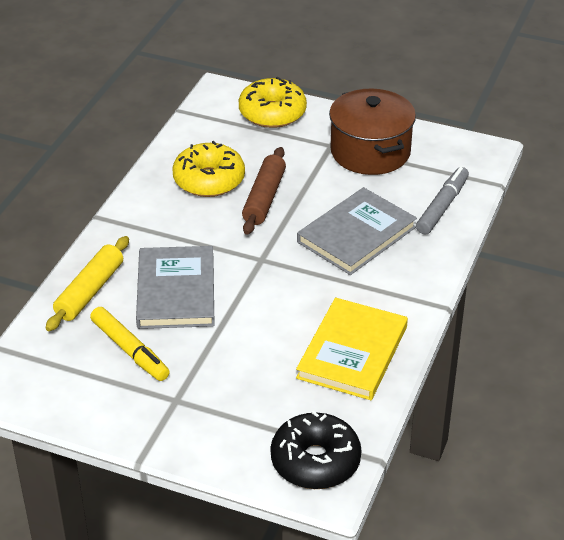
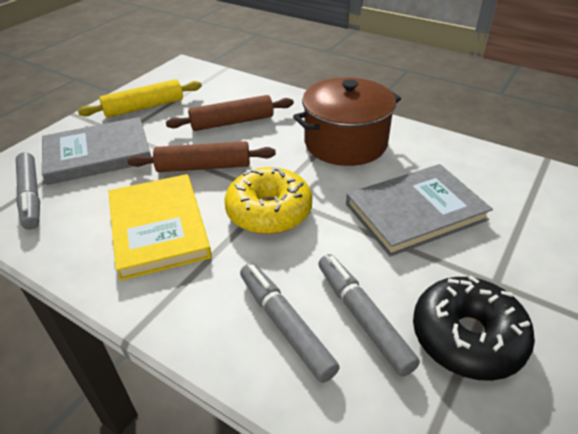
brown rolling pin: 1 -> 2
grey marker: 1 -> 3
yellow donut: 2 -> 1
yellow marker: 1 -> 0

